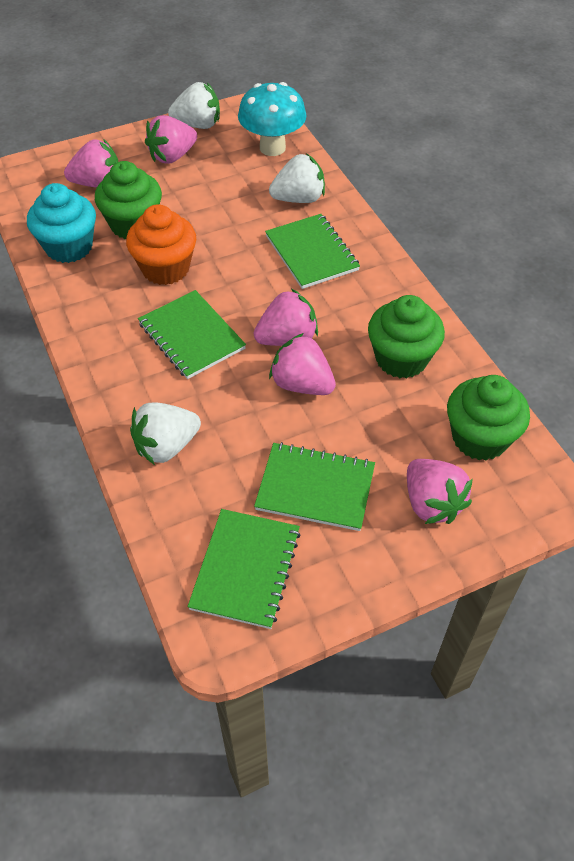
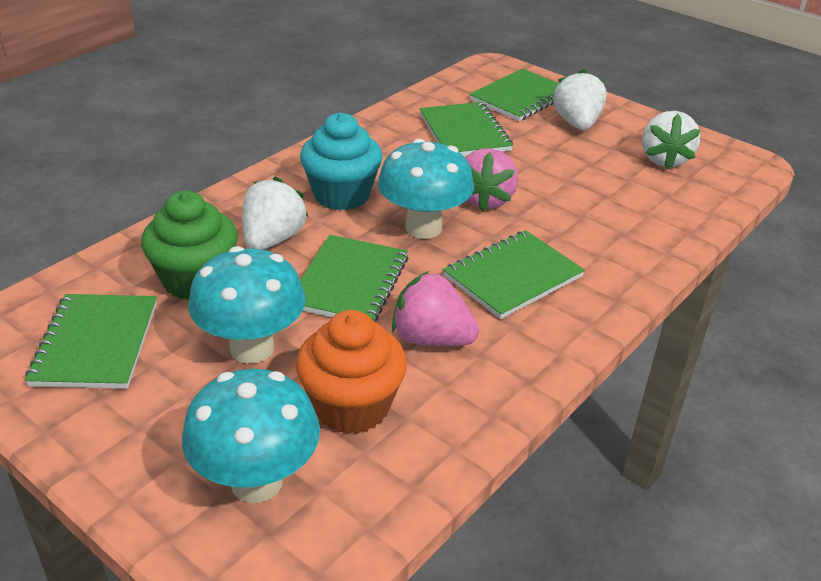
green cupcake: 3 -> 1
green notebook: 4 -> 5
pink strawberry: 5 -> 2
turquoise mushroom: 1 -> 3

